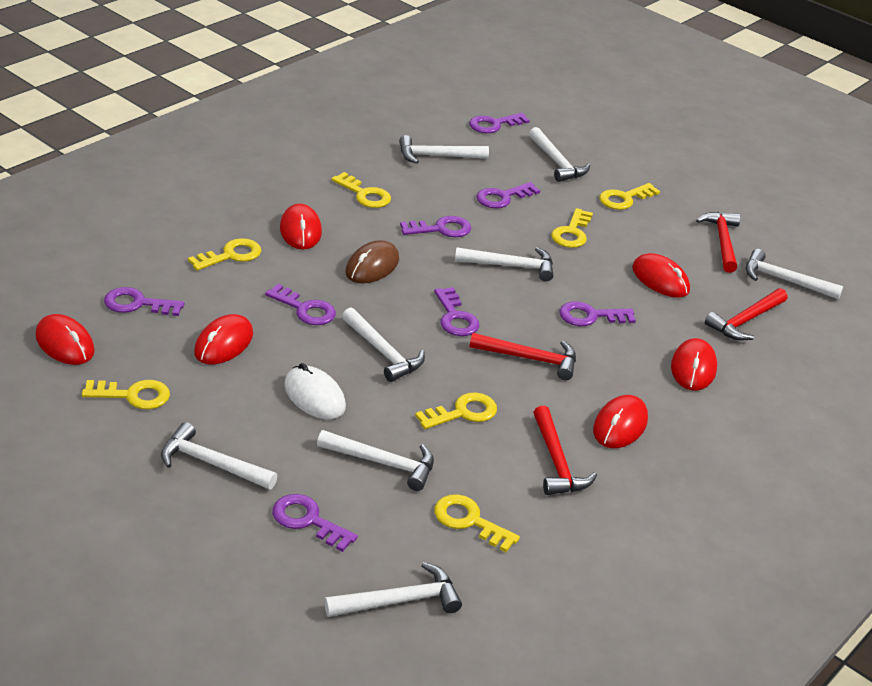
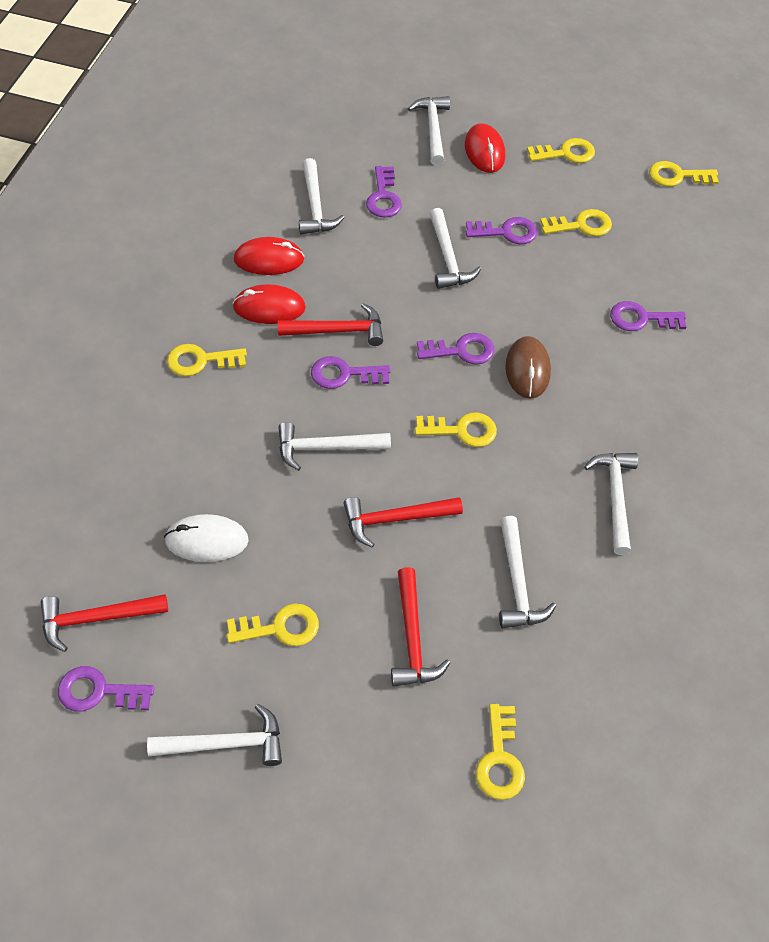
purple key: 8 -> 6
red mouse: 6 -> 3
white hammer: 8 -> 7

